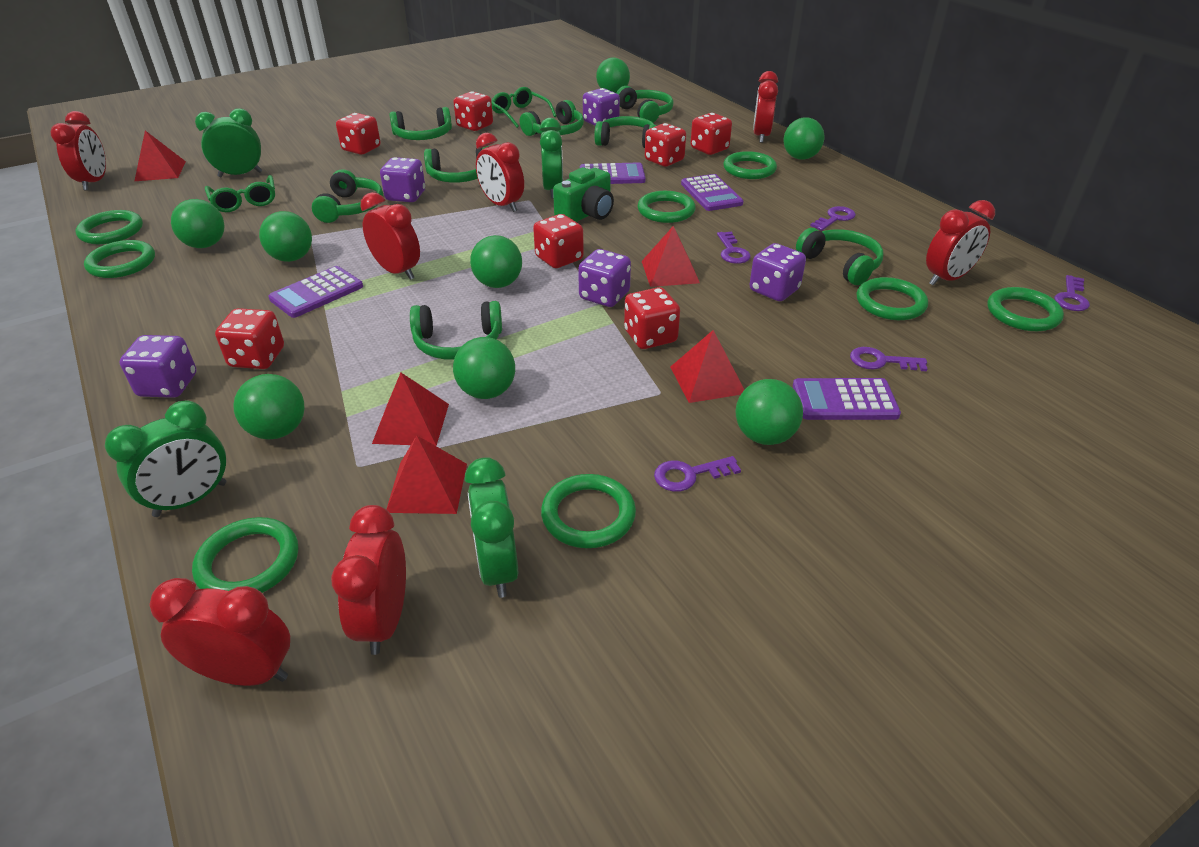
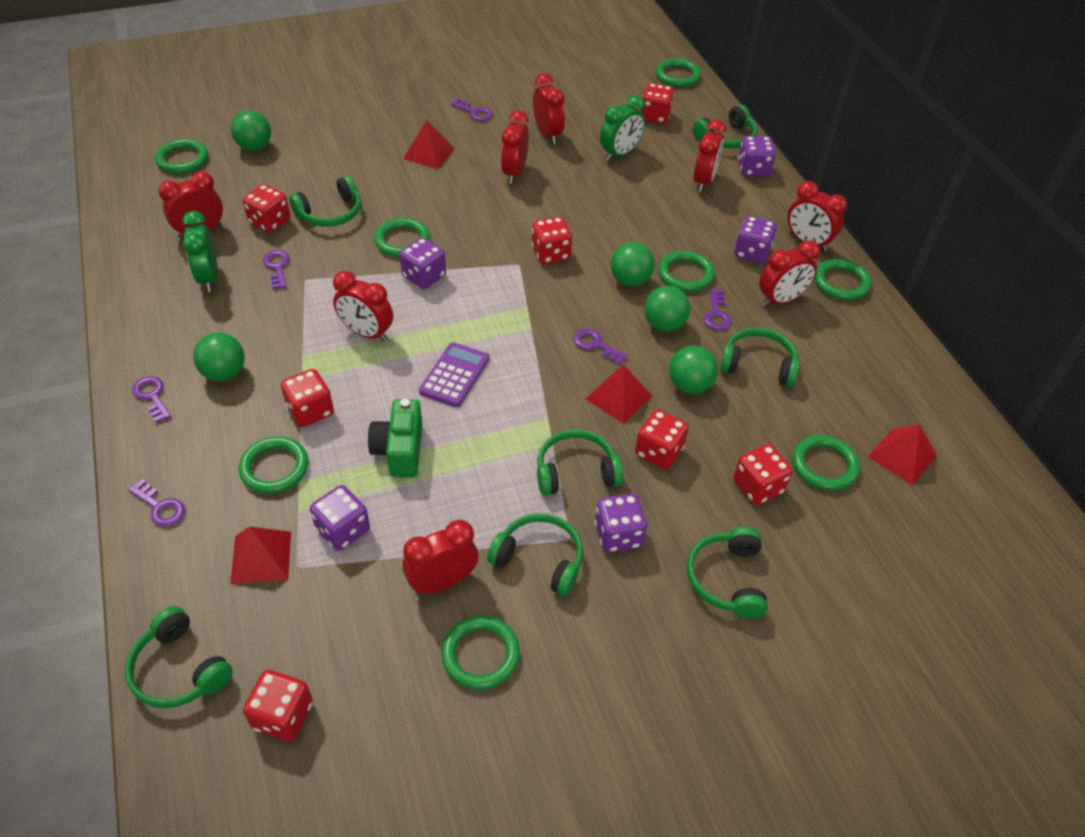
green ball: 8 -> 5
green clock: 4 -> 2
green glasses: 2 -> 0
green headphones: 8 -> 7
purple calculator: 4 -> 1
purple key: 5 -> 6
red clock: 7 -> 8
red pyramid: 5 -> 4

